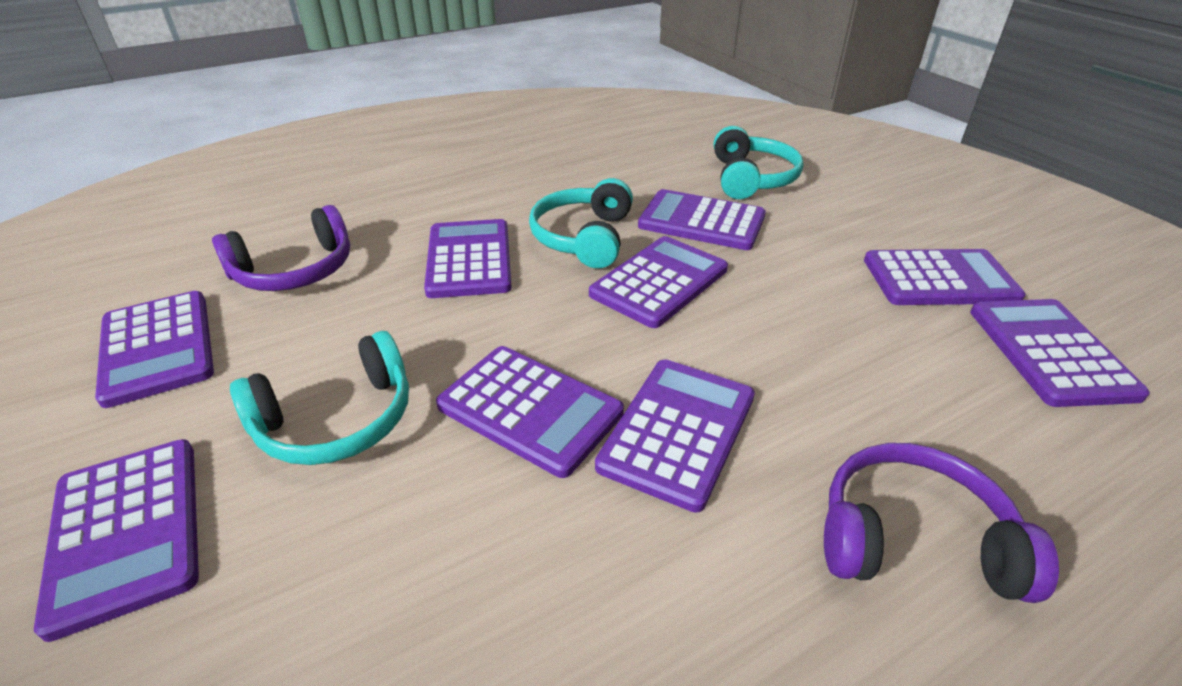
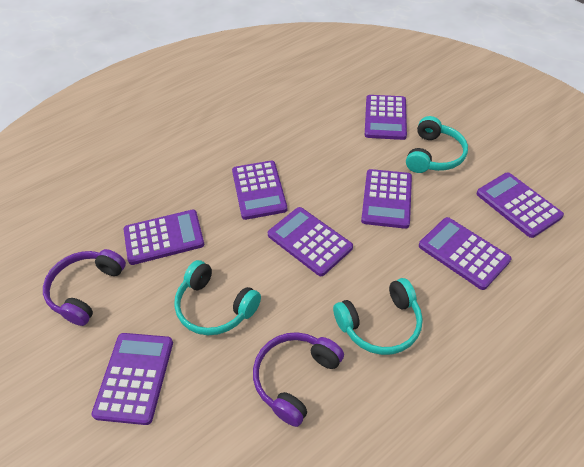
purple calculator: 9 -> 8

